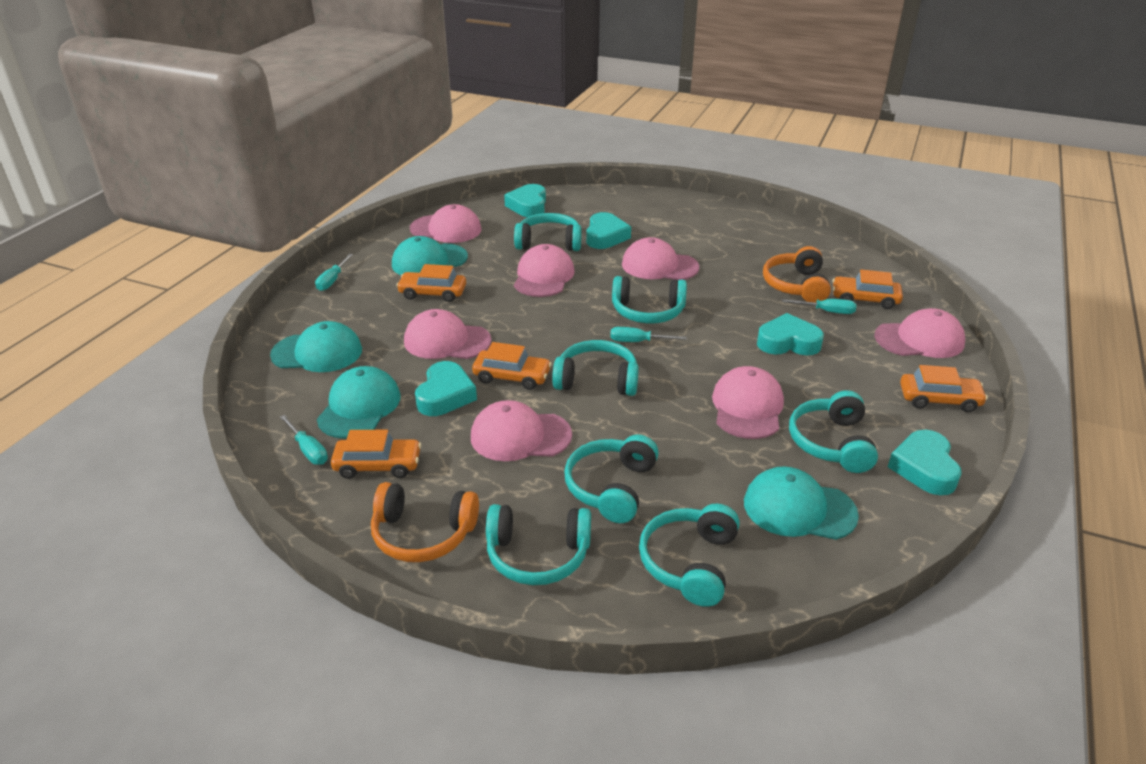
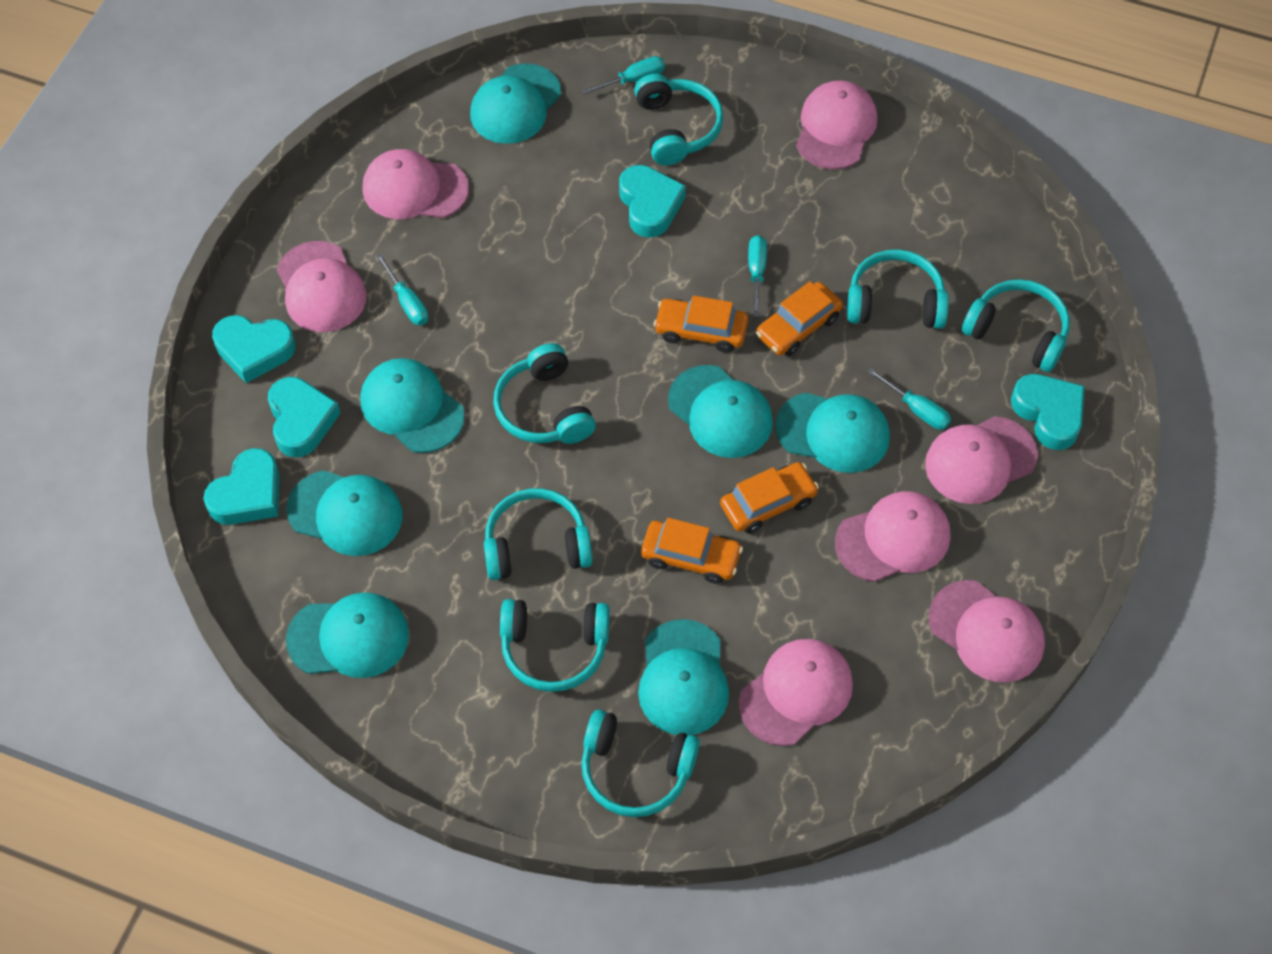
orange car: 5 -> 4
orange headphones: 2 -> 0
turquoise cap: 4 -> 7

